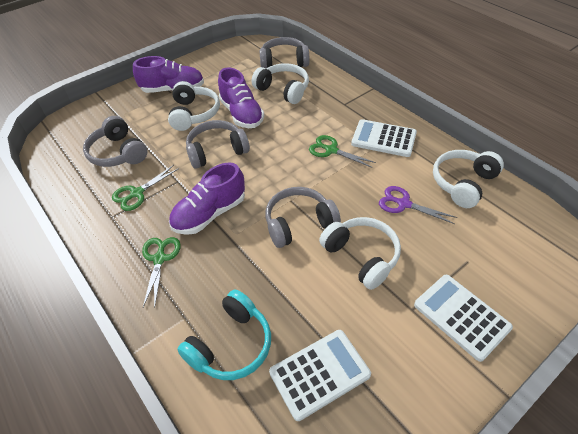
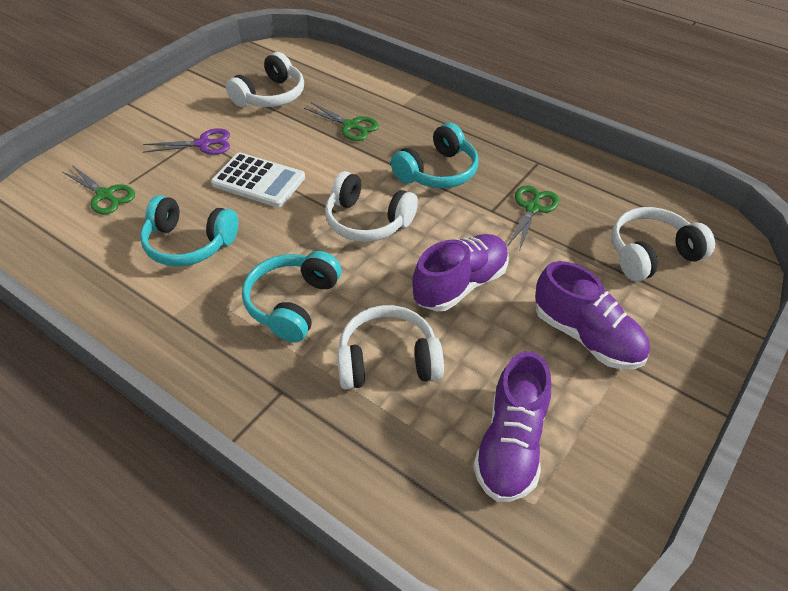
grey headphones: 4 -> 0
turquoise headphones: 1 -> 3
white calculator: 3 -> 1

